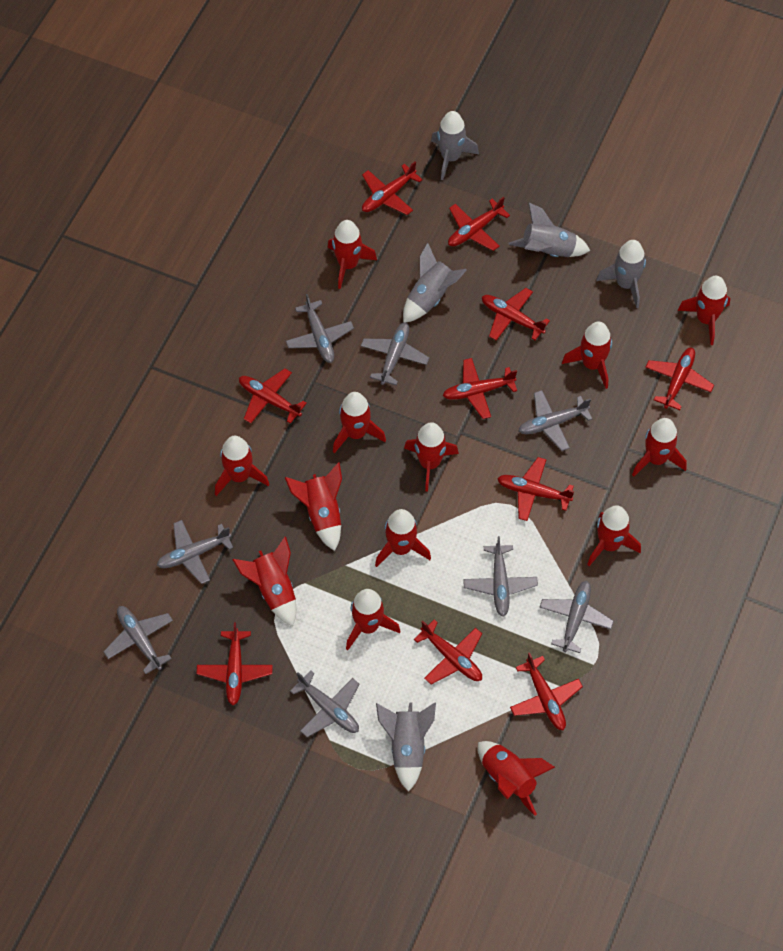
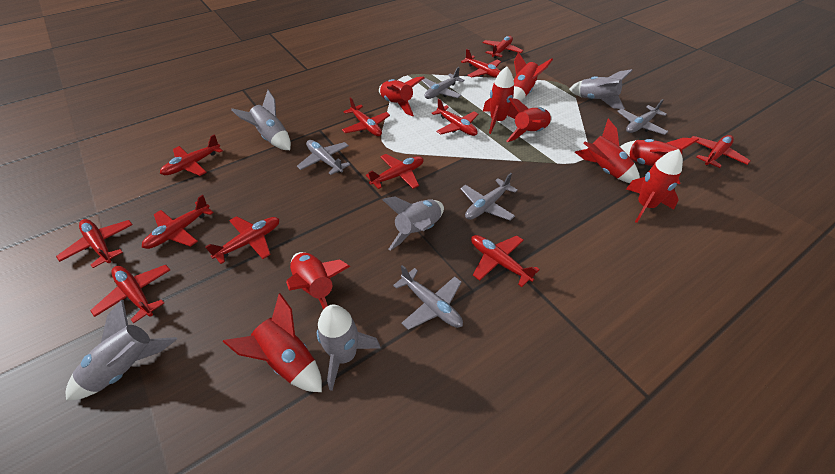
grey plane: 8 -> 5
red plane: 10 -> 12
red rocket: 13 -> 9

